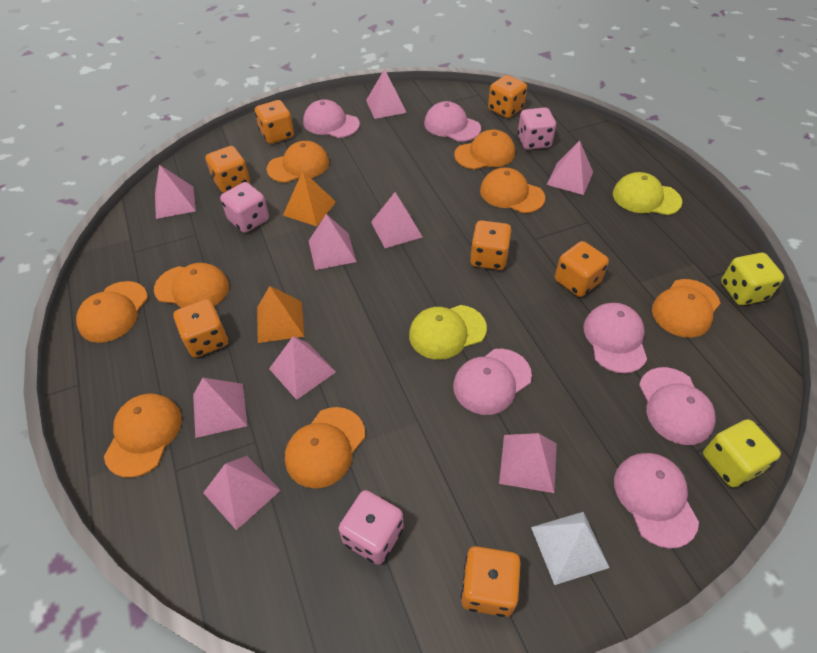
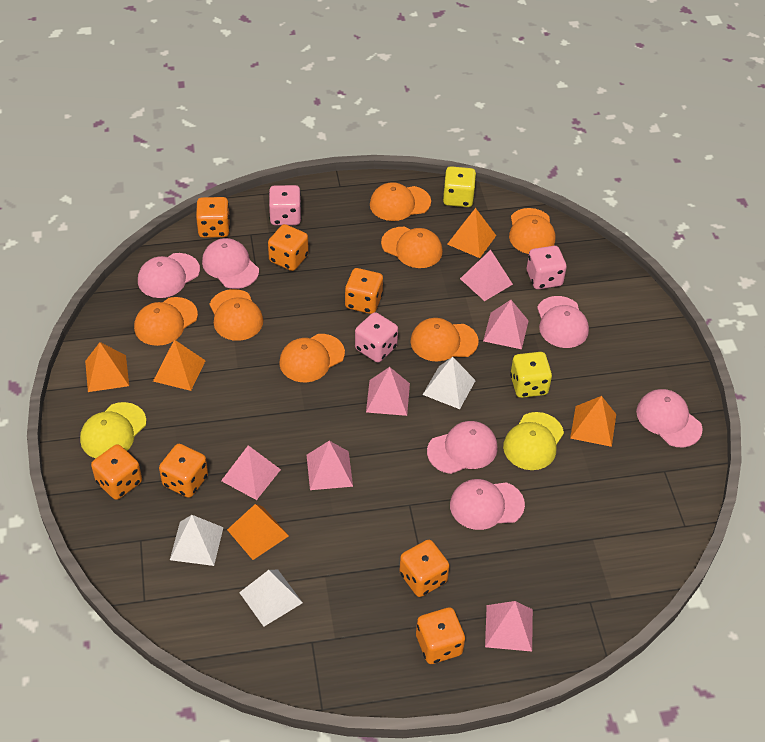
orange cap: 8 -> 7
orange pyramid: 2 -> 5
pink pyramid: 9 -> 6
white pyramid: 1 -> 3

